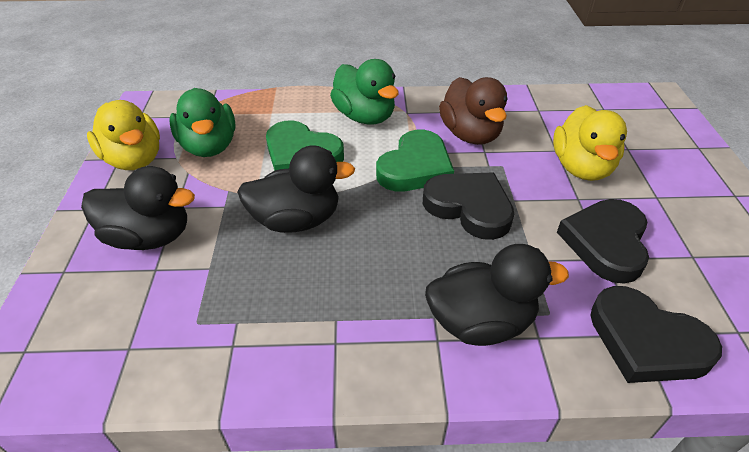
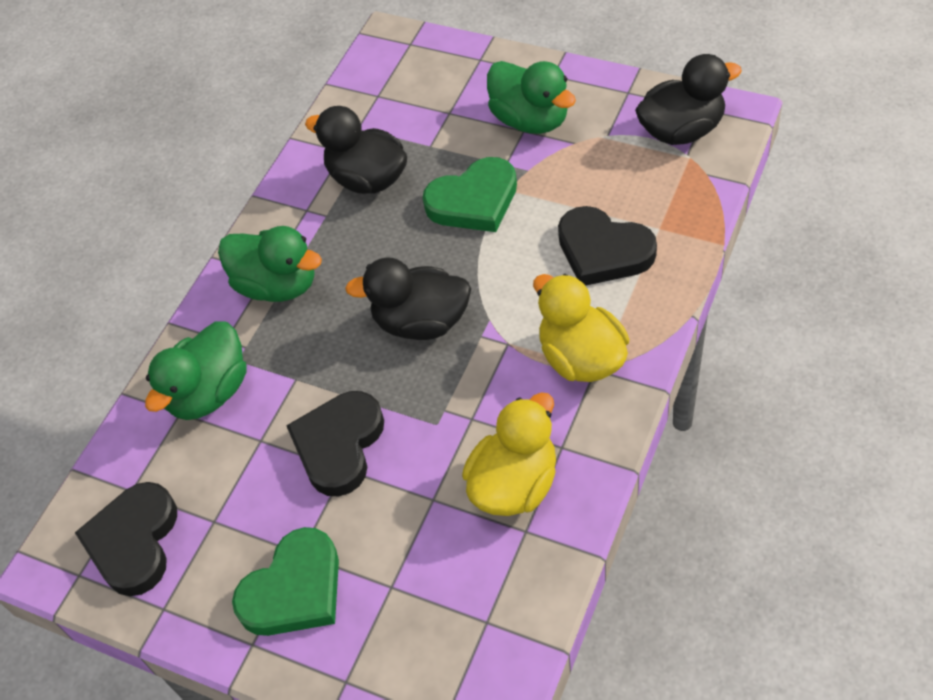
brown duck: 1 -> 0
green duck: 2 -> 3

